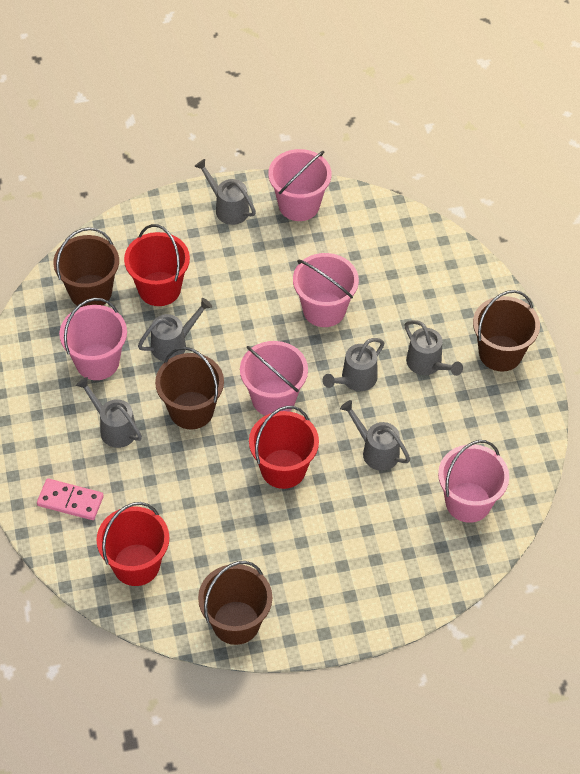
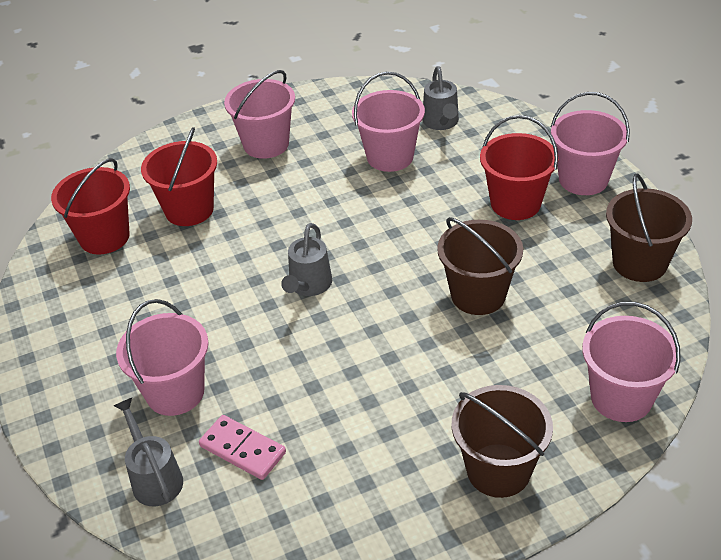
brown bucket: 4 -> 3
grey watering can: 6 -> 3

